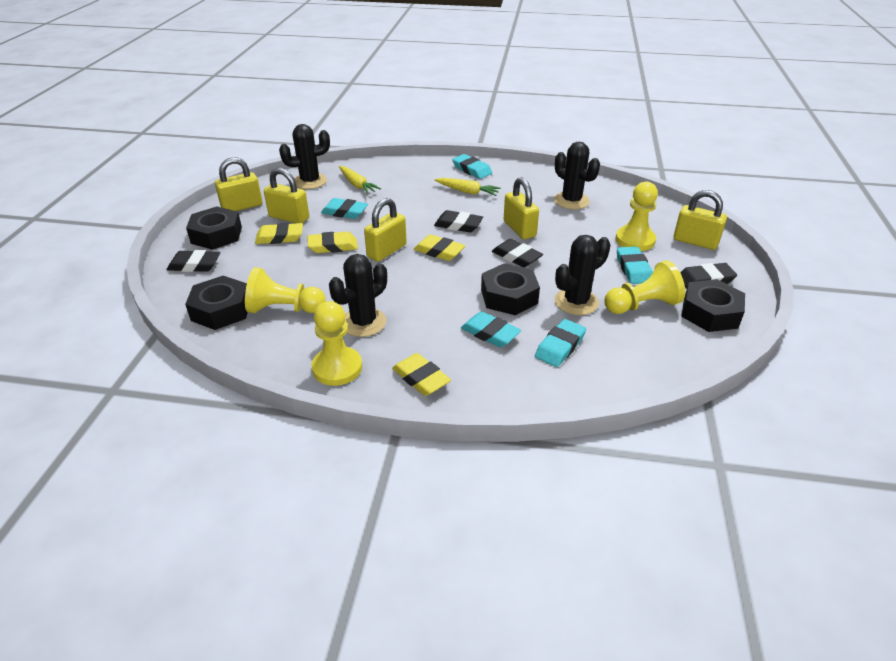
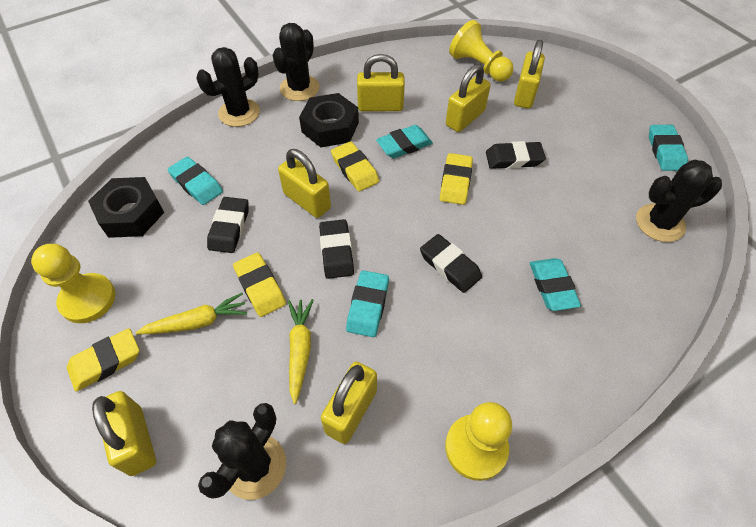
black nut: 4 -> 2
yellow padlock: 5 -> 6
yellow pawn: 4 -> 3

